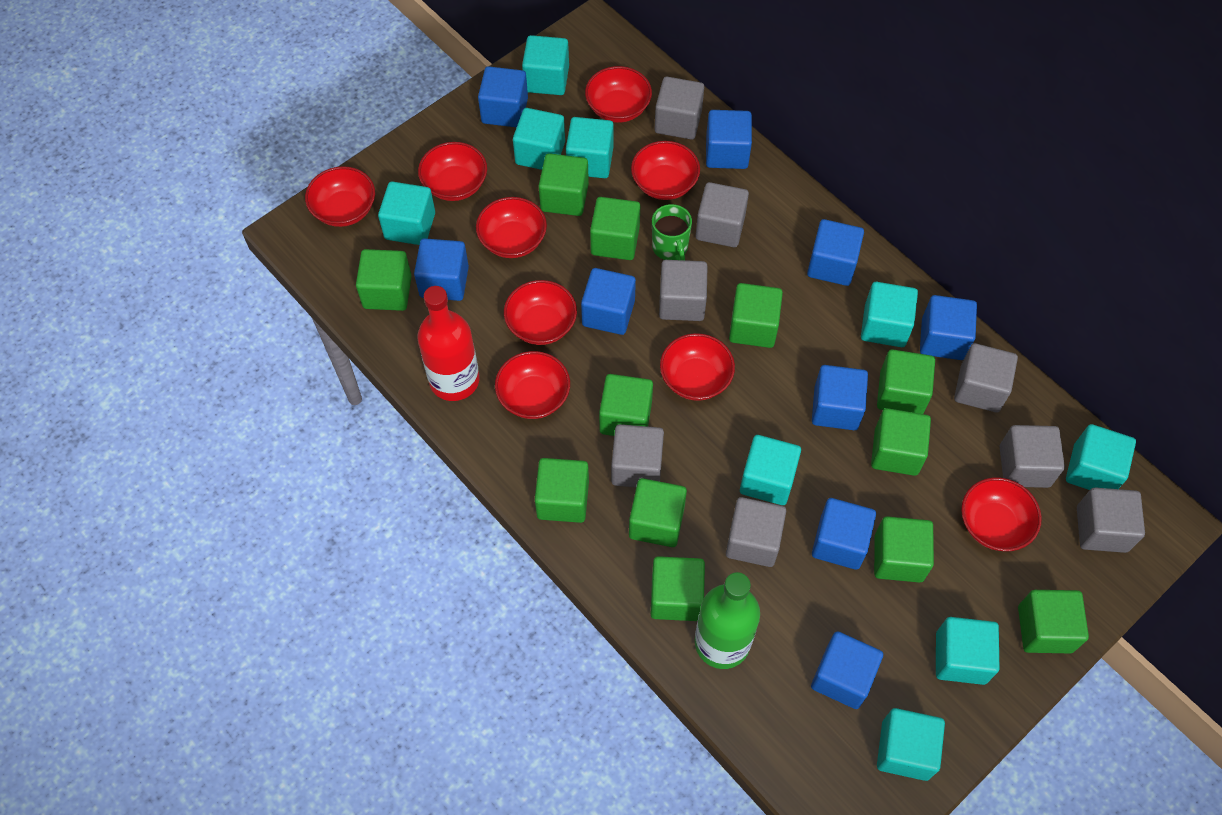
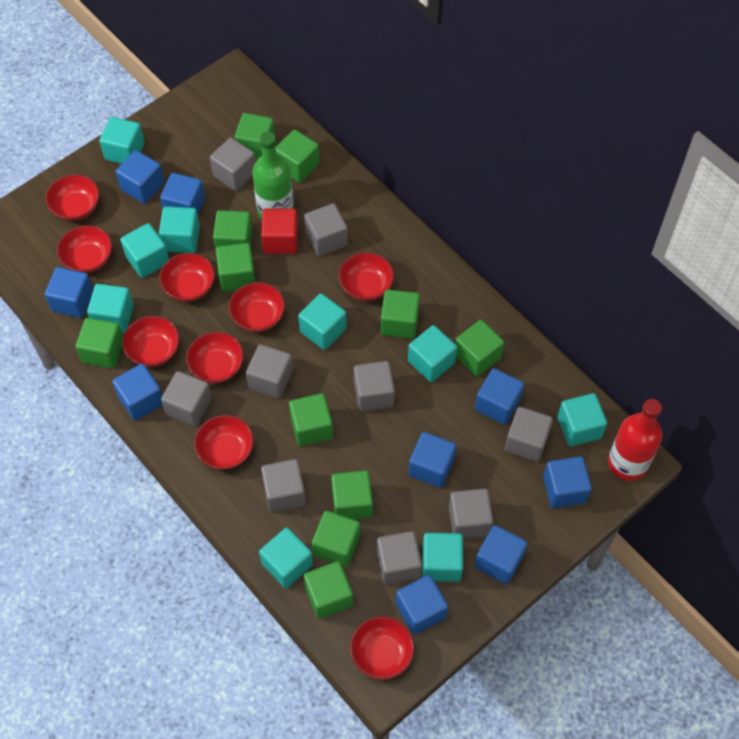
green cube: 12 -> 11
green mug: 1 -> 0
grey cube: 8 -> 9
red cube: 0 -> 1

